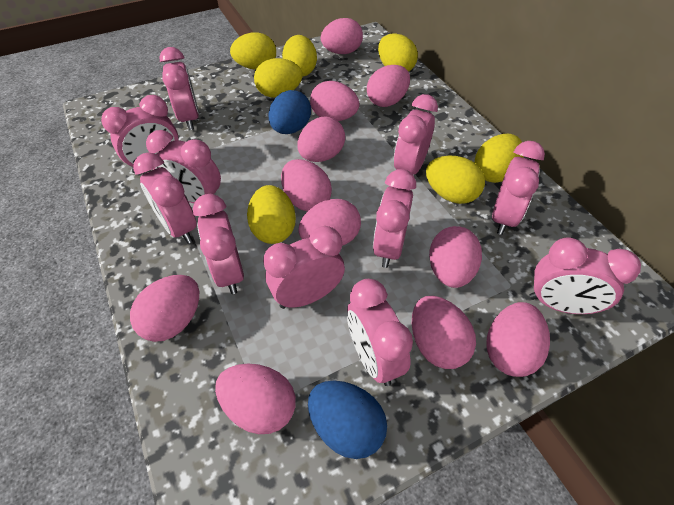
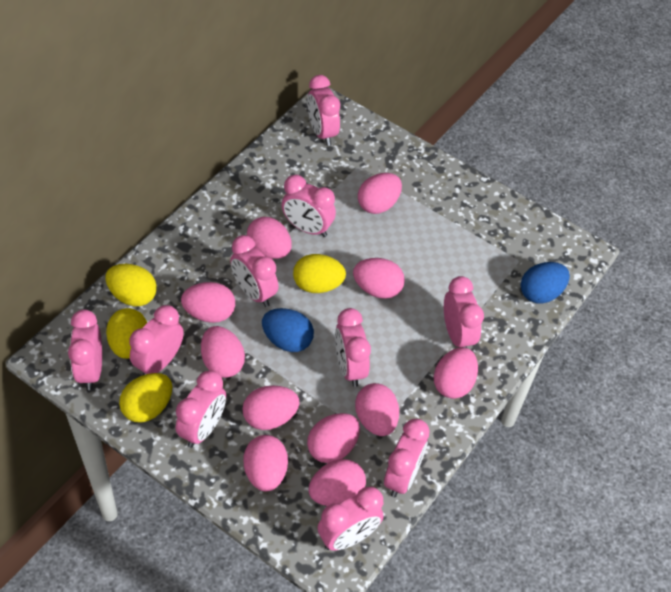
pink clock: 11 -> 10
yellow egg: 7 -> 4

